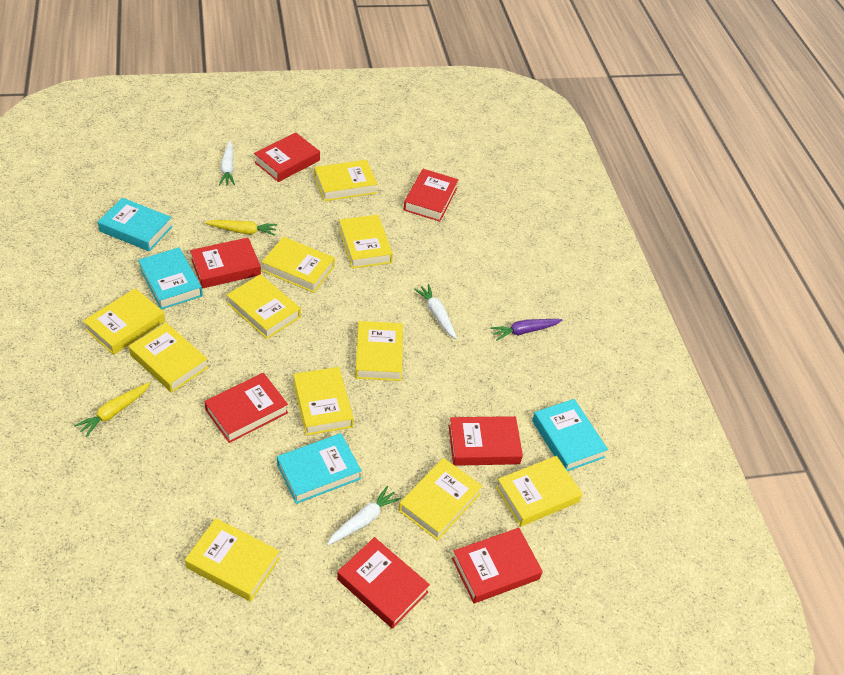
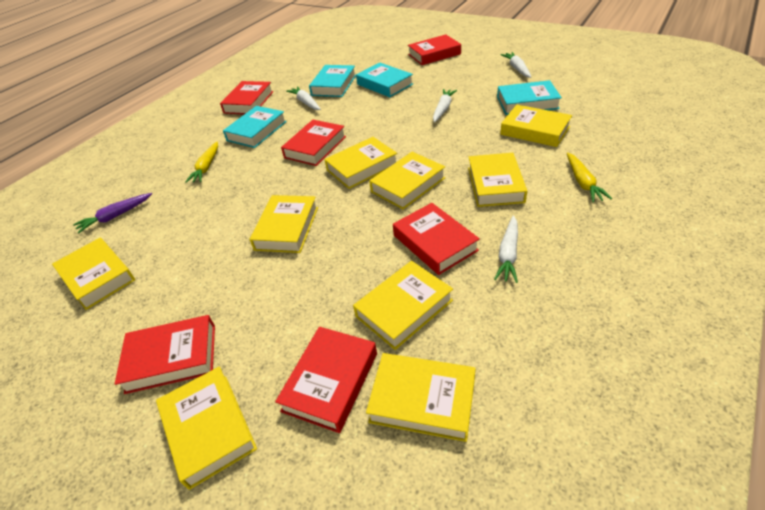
red book: 7 -> 6
white carrot: 3 -> 4
yellow book: 11 -> 9

